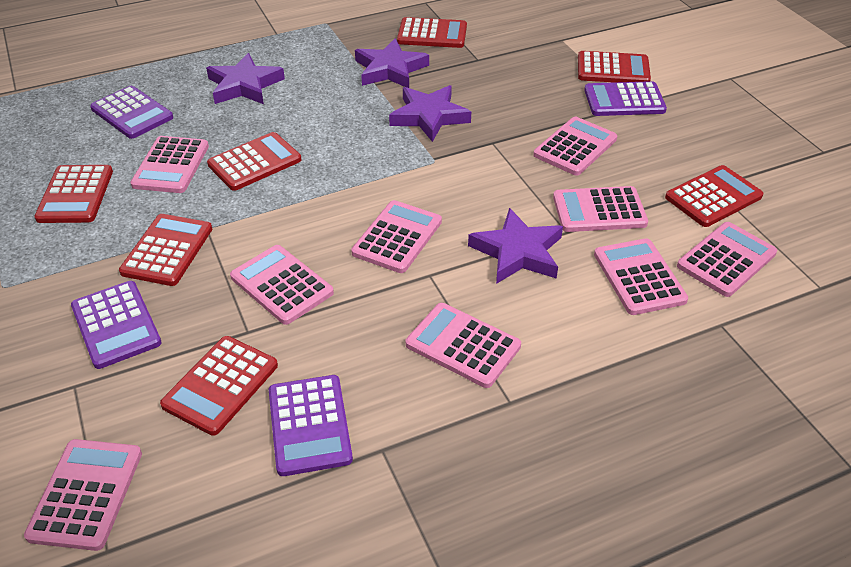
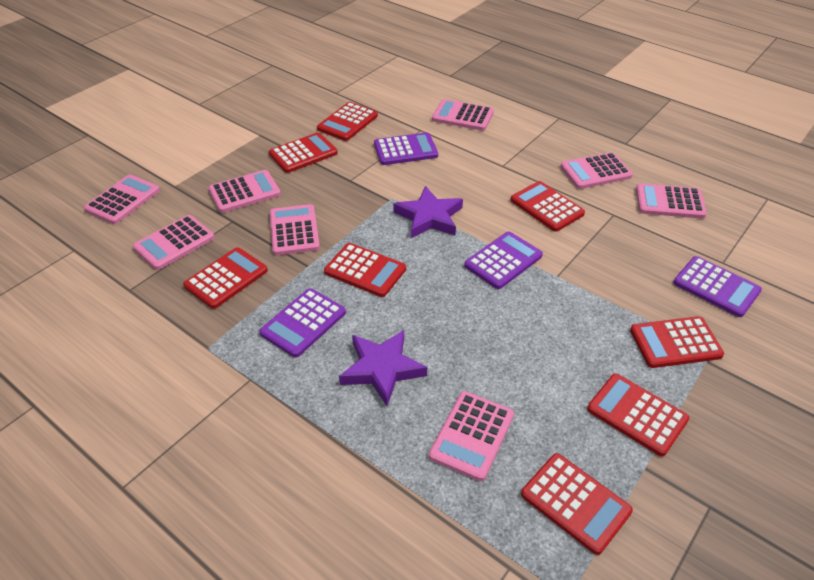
pink calculator: 9 -> 8
purple star: 4 -> 2
red calculator: 7 -> 8

